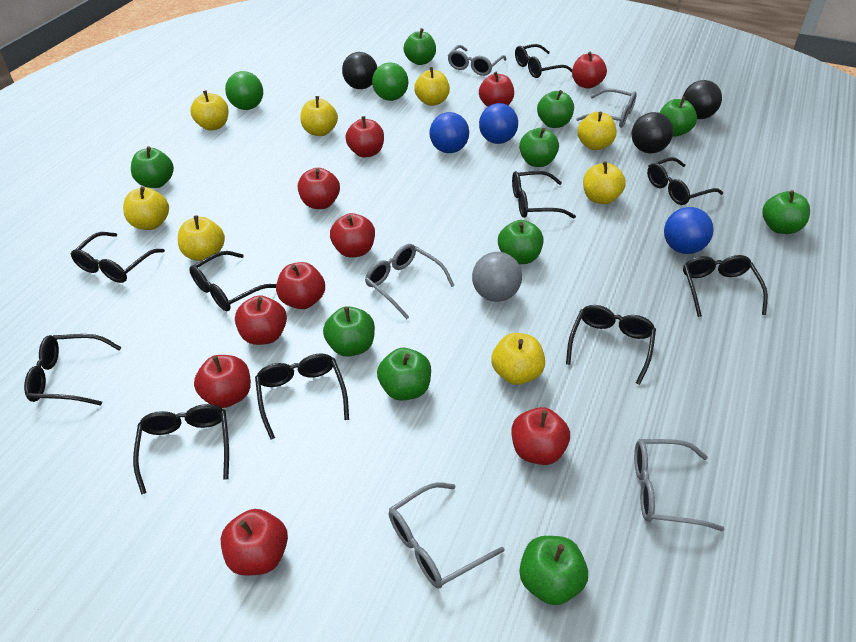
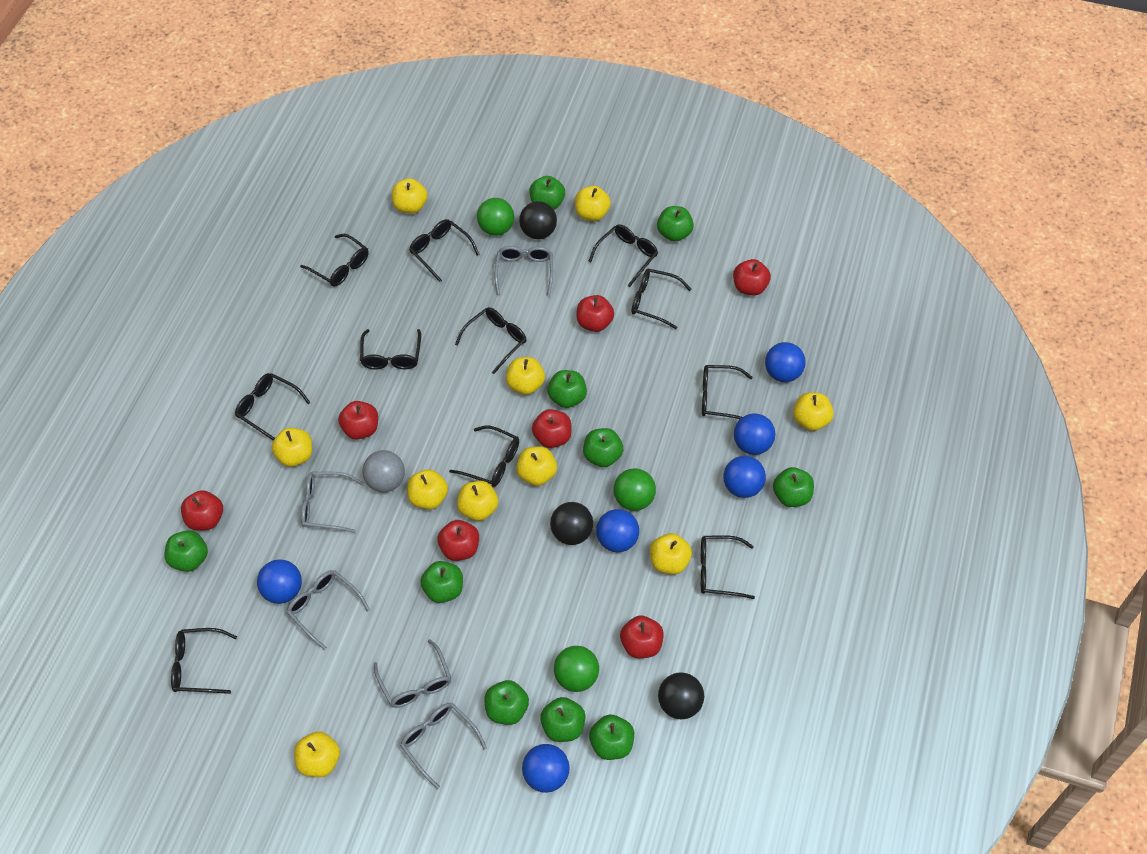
black glasses: 10 -> 11
blue ball: 3 -> 6
green ball: 2 -> 3
red apple: 10 -> 7
yellow apple: 8 -> 10

